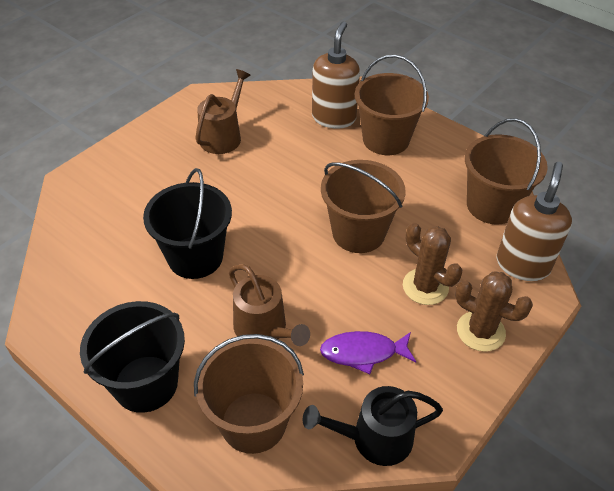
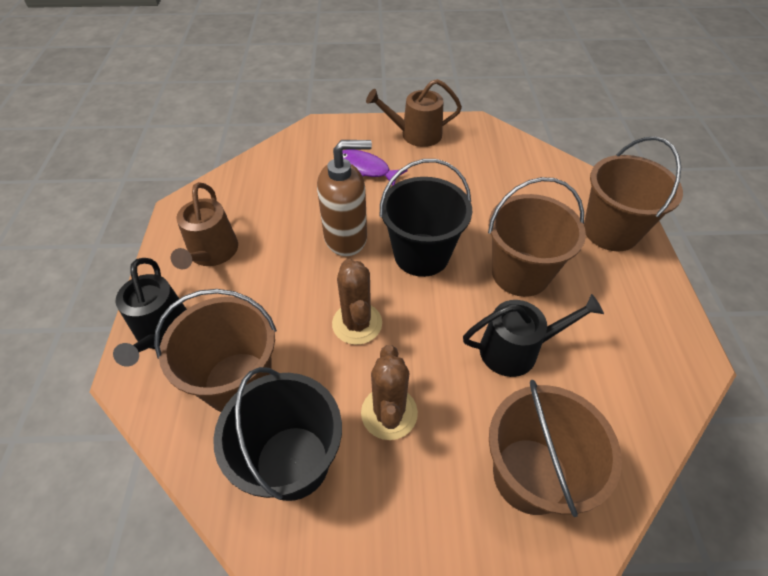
black watering can: 1 -> 2
brown soap dispenser: 2 -> 1

